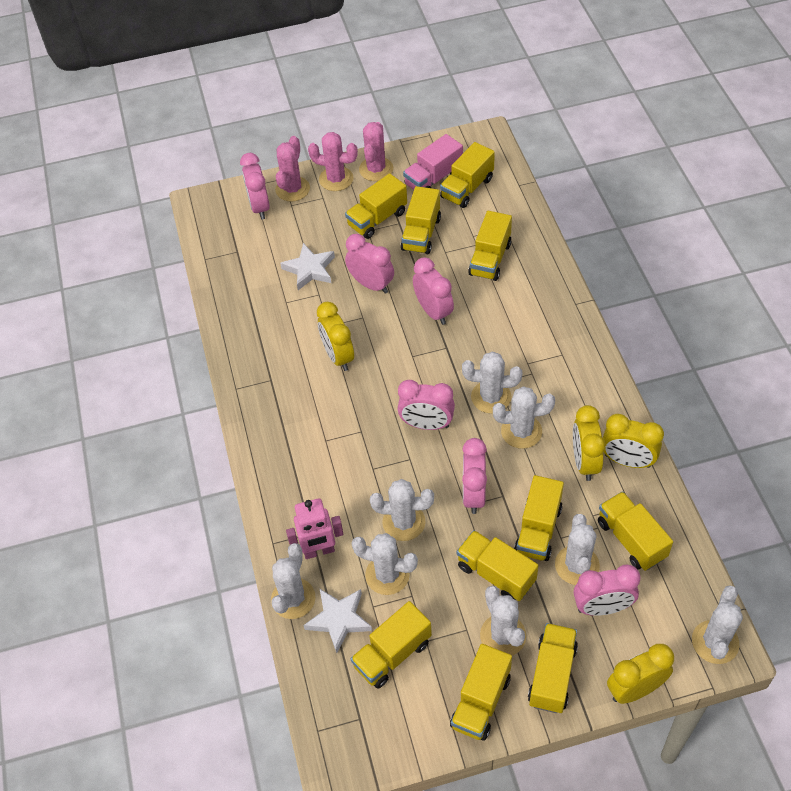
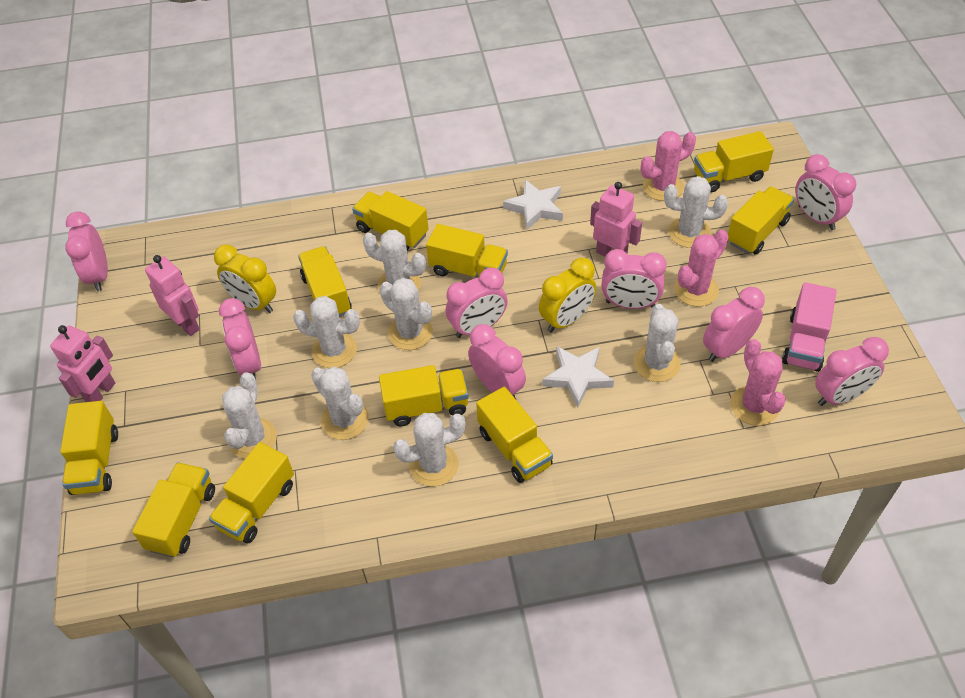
pink clock: 6 -> 8
pink robot: 1 -> 3
yellow clock: 4 -> 2

